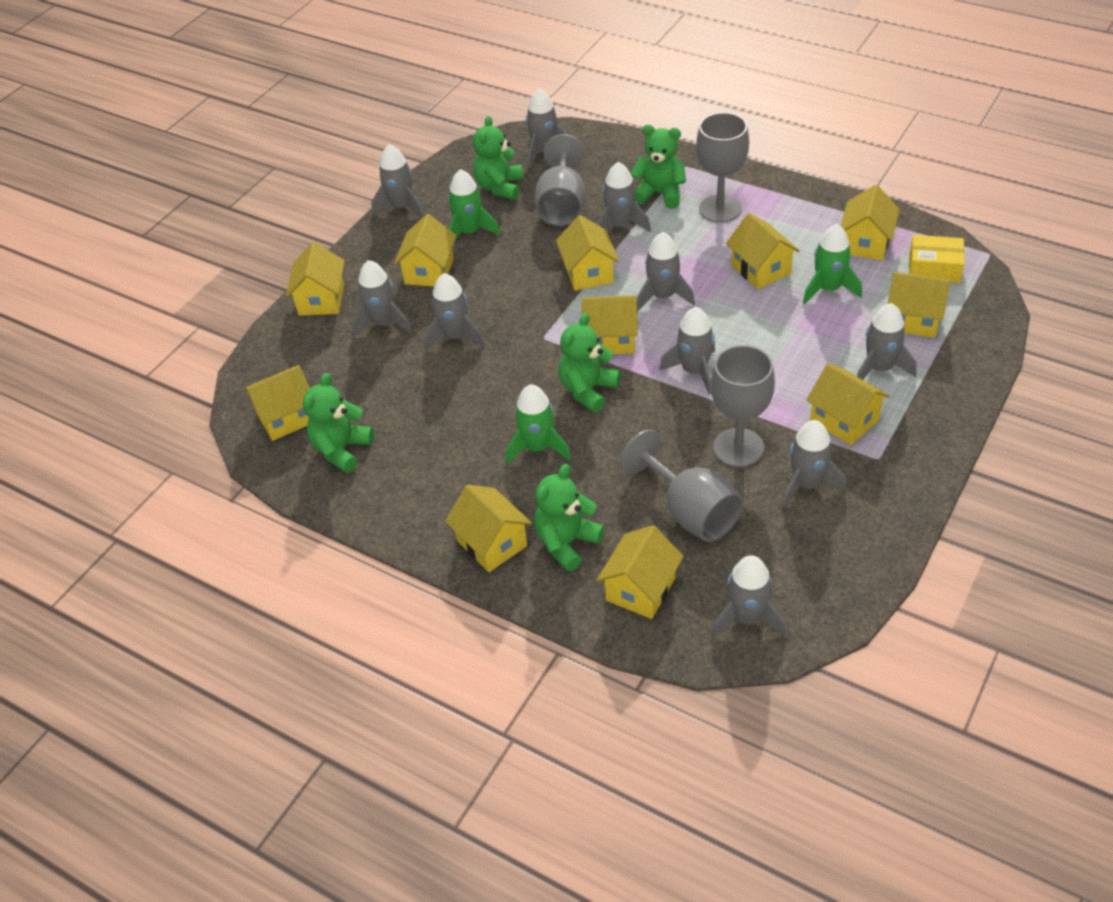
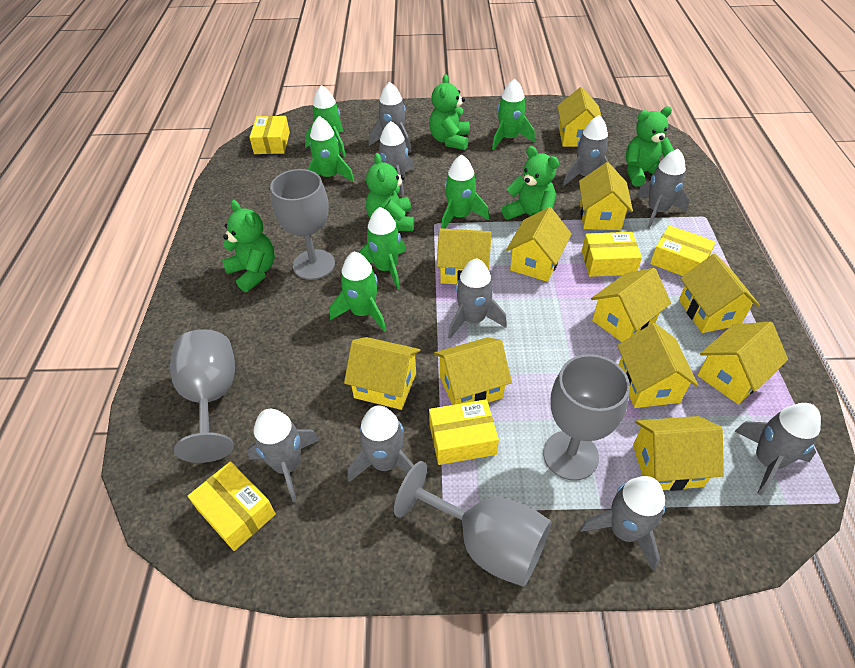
green rocket: 3 -> 6
grey rocket: 10 -> 9
yellow box: 1 -> 5

